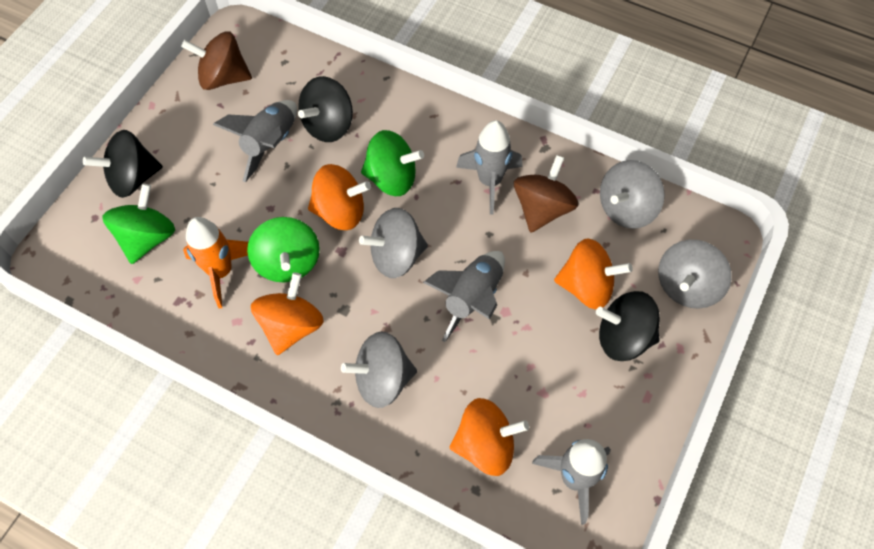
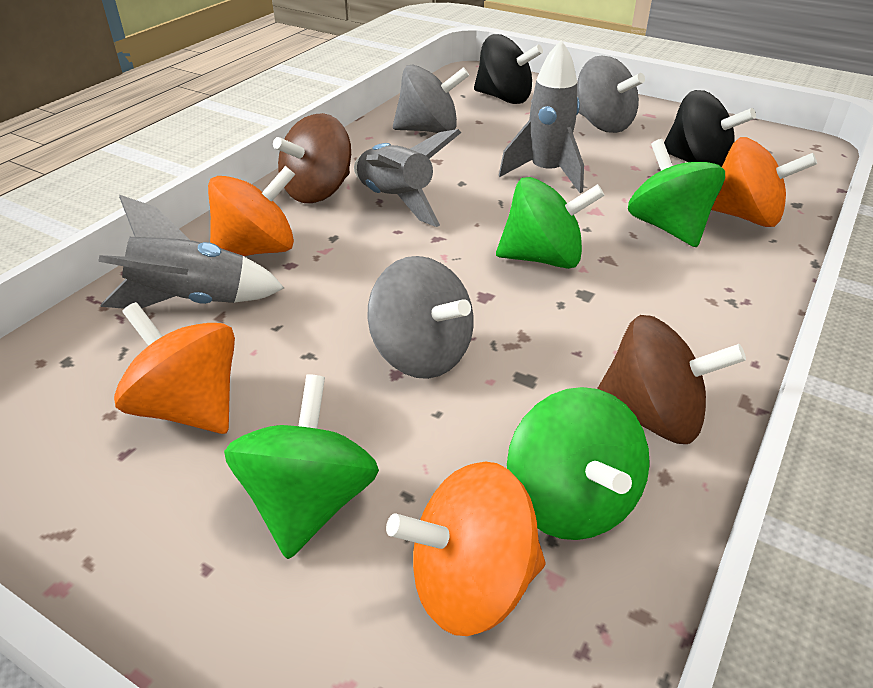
black spinning top: 3 -> 2
green spinning top: 3 -> 4
grey rocket: 4 -> 3
grey spinning top: 4 -> 3
orange rocket: 1 -> 0

